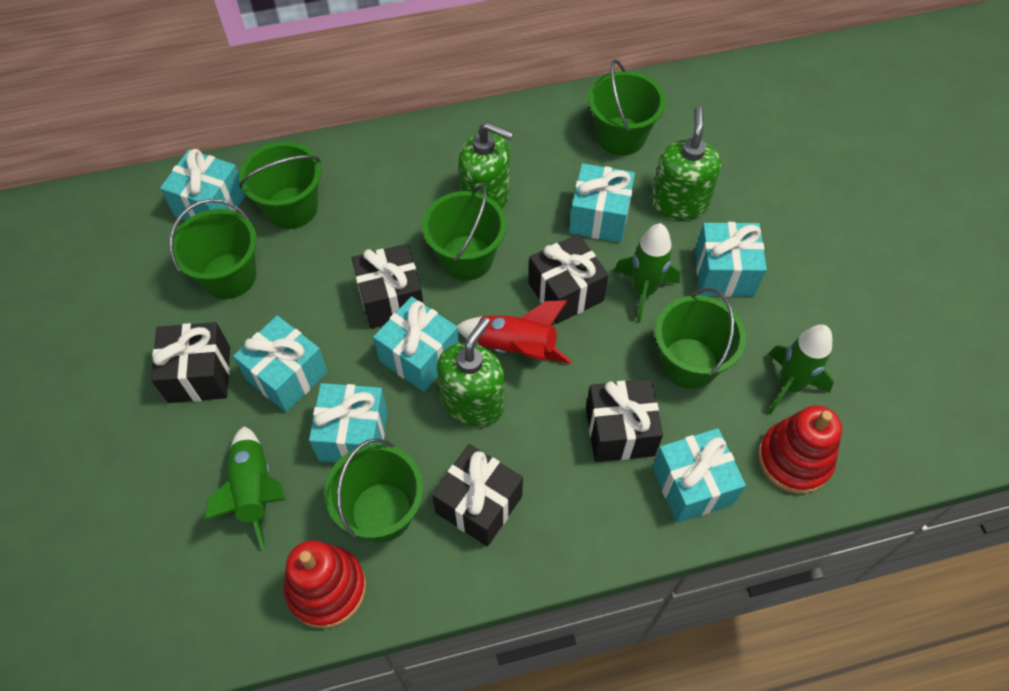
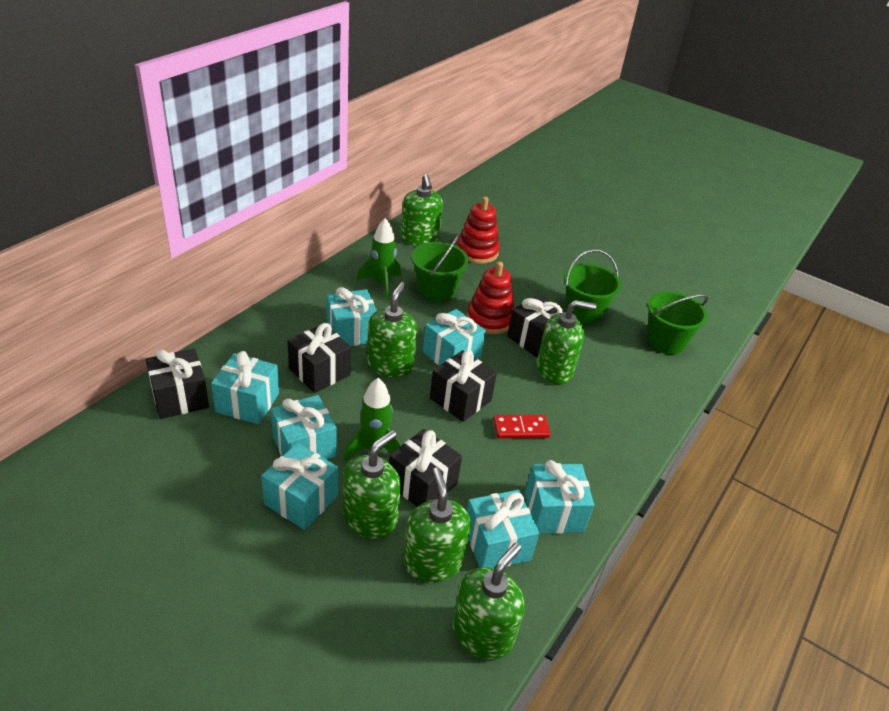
green bucket: 6 -> 3
green rocket: 3 -> 2
green soap dispenser: 3 -> 6
red domino: 0 -> 1
red rocket: 1 -> 0

